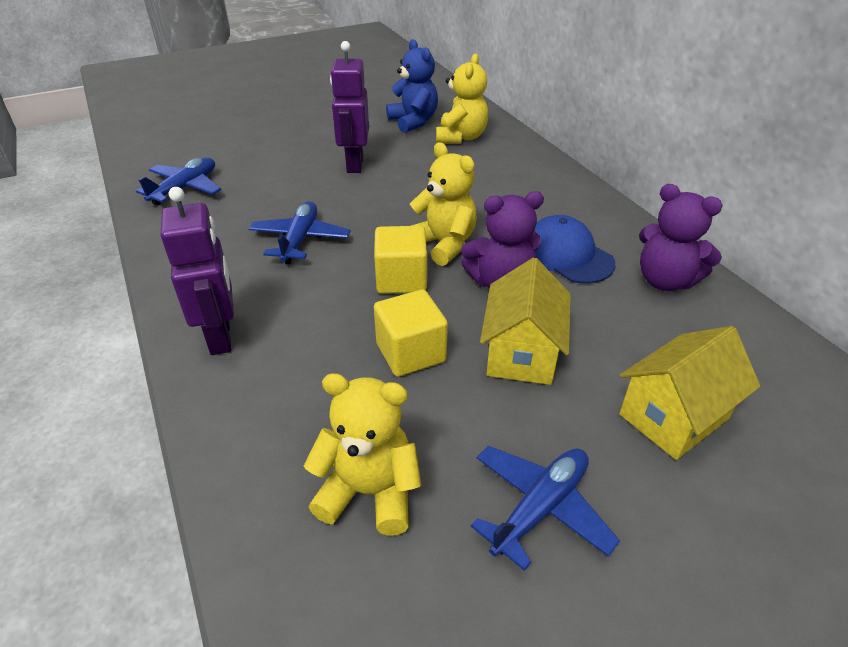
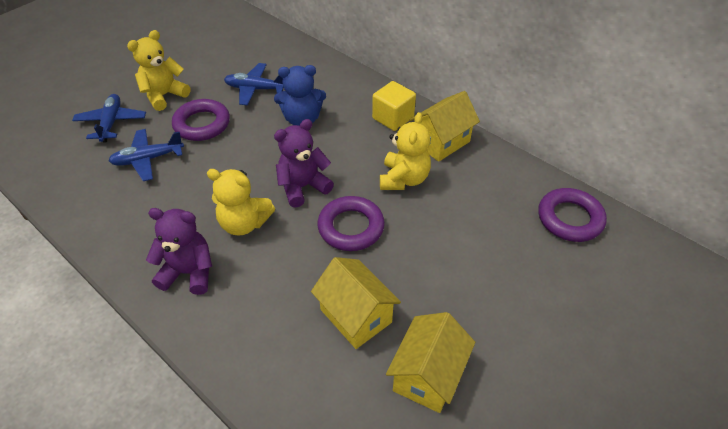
blue cap: 1 -> 0
purple ring: 0 -> 3
purple robot: 2 -> 0
yellow cube: 2 -> 1
yellow house: 2 -> 3

